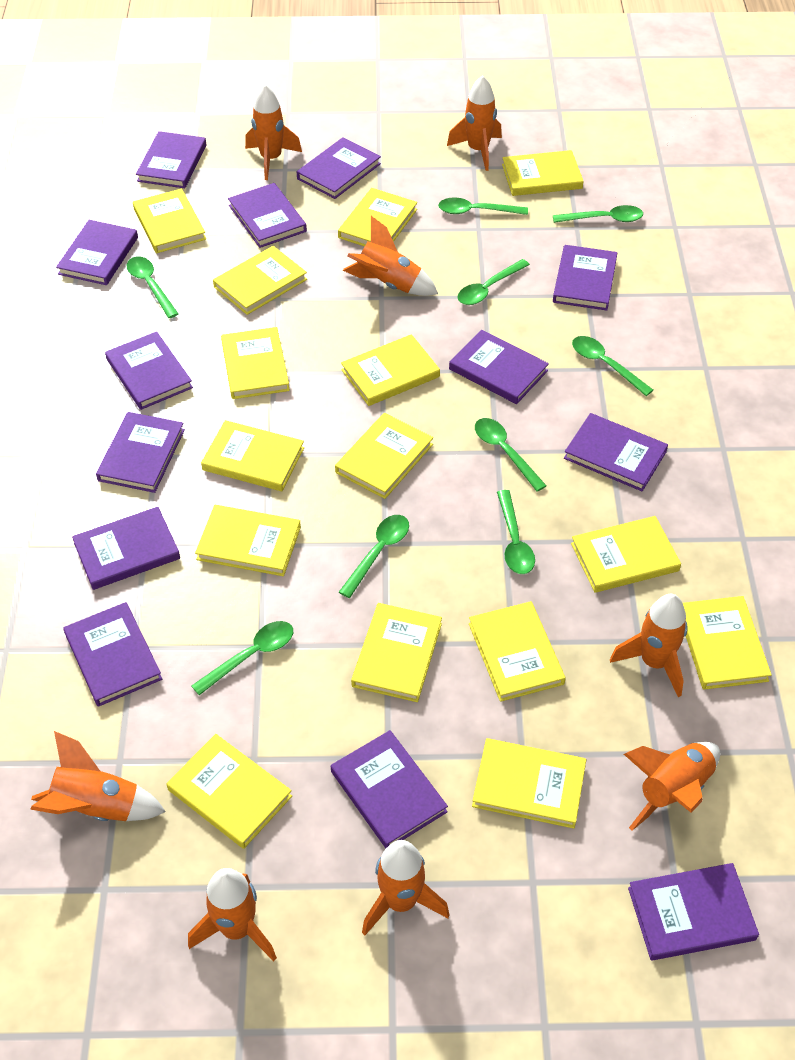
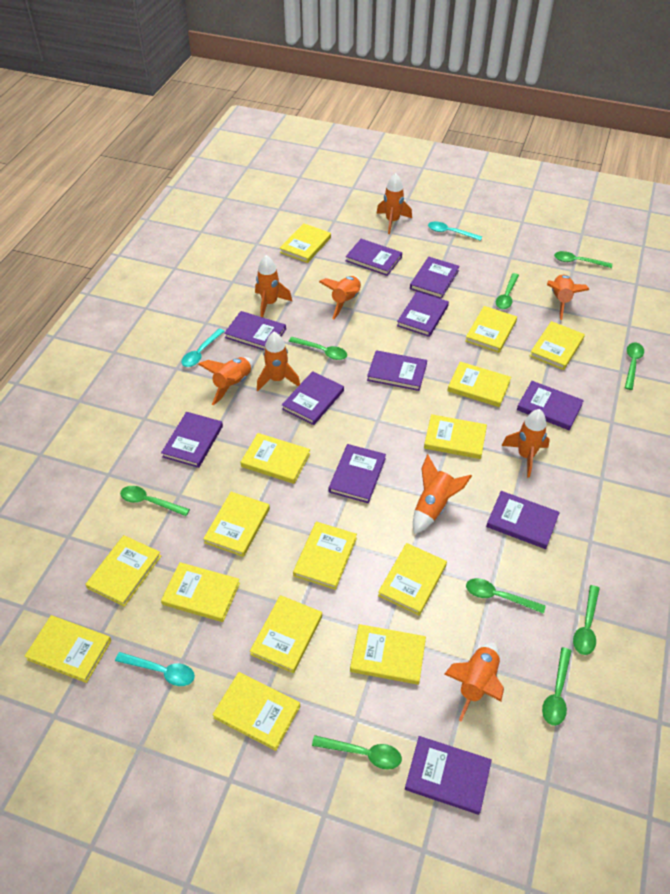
orange rocket: 8 -> 9
purple book: 13 -> 11
turquoise spoon: 0 -> 3

